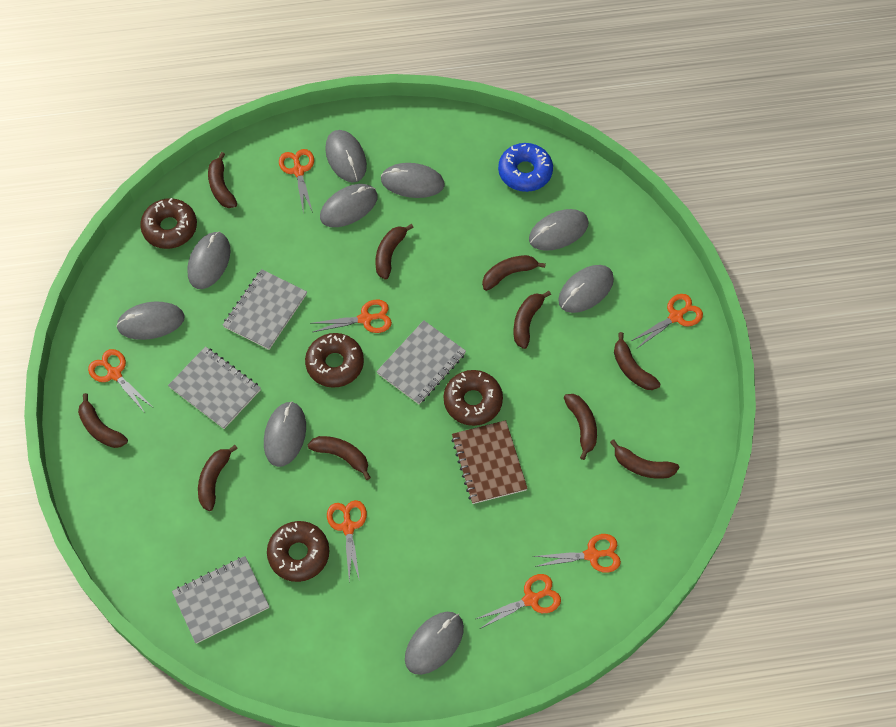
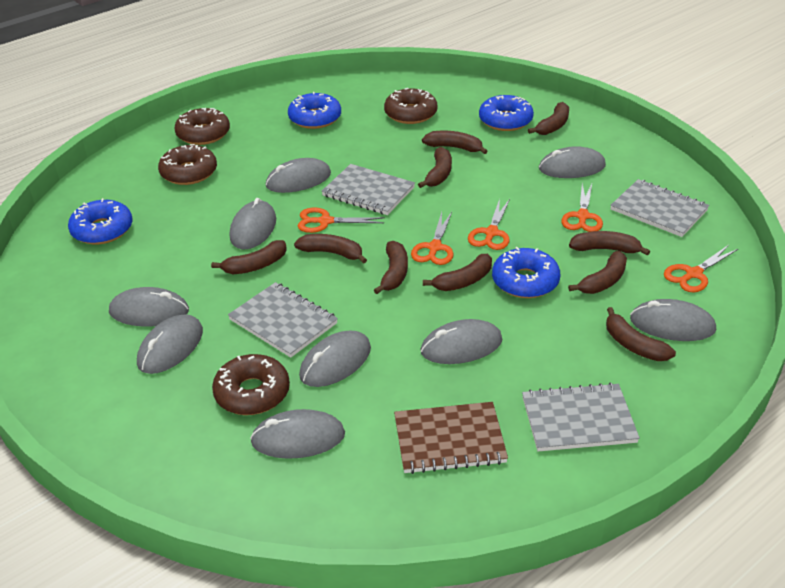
blue donut: 1 -> 4
orange scissors: 7 -> 5

